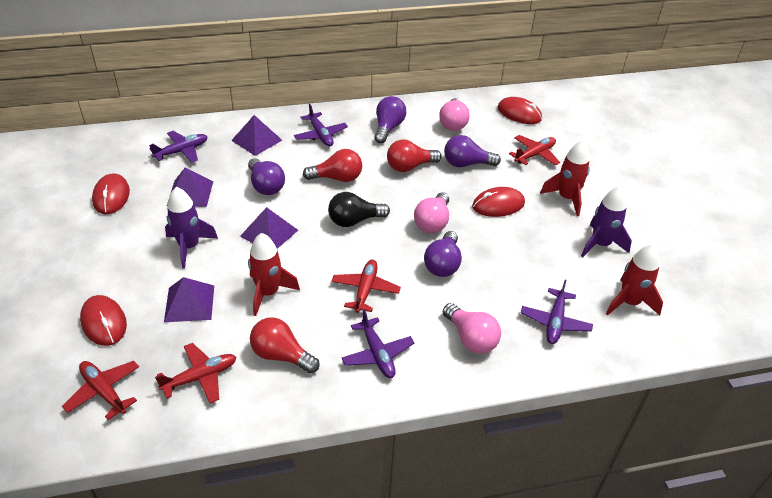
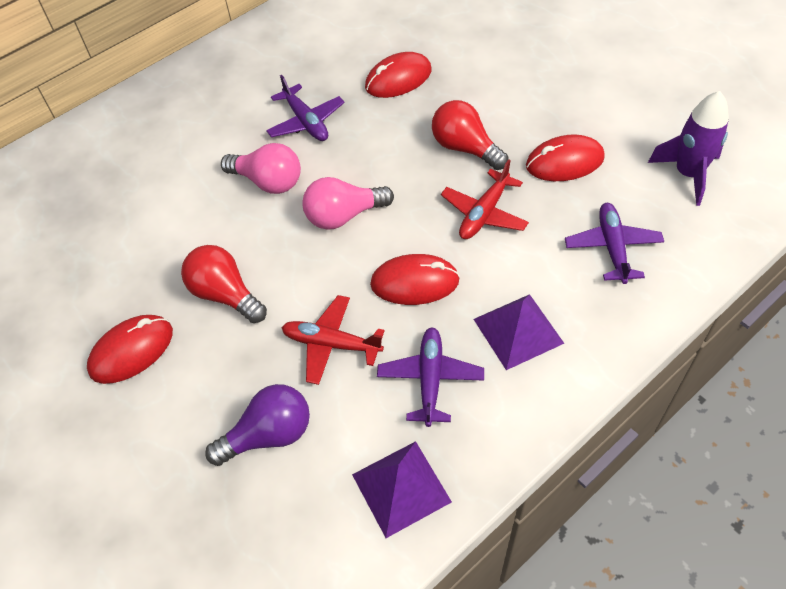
black light bulb: 1 -> 0
pink light bulb: 3 -> 2
purple light bulb: 4 -> 1
purple plane: 4 -> 3
purple pyramid: 4 -> 2
purple rocket: 2 -> 1
red light bulb: 3 -> 2
red plane: 4 -> 2
red rocket: 3 -> 0

